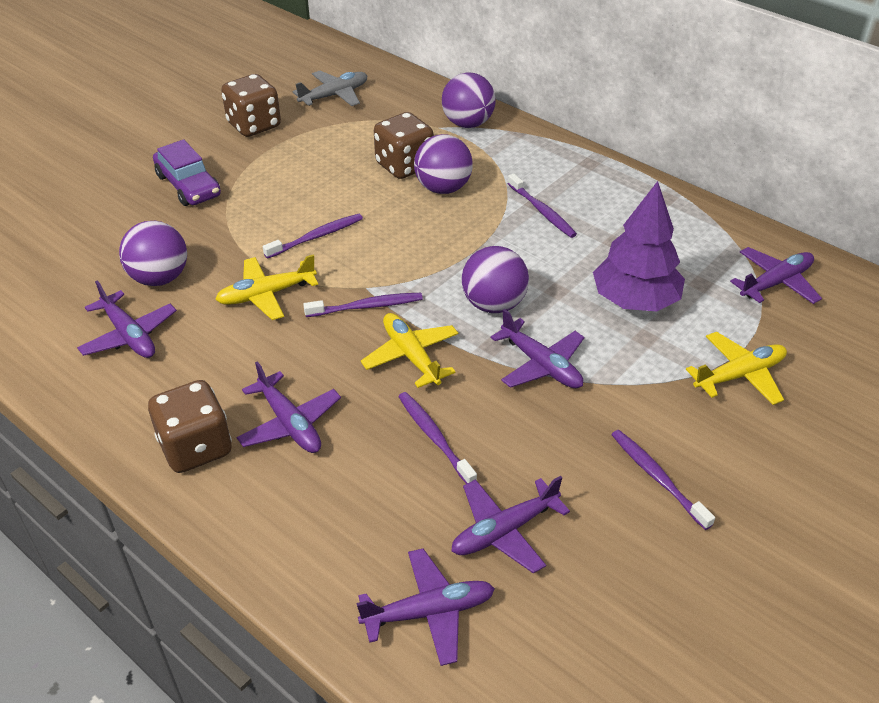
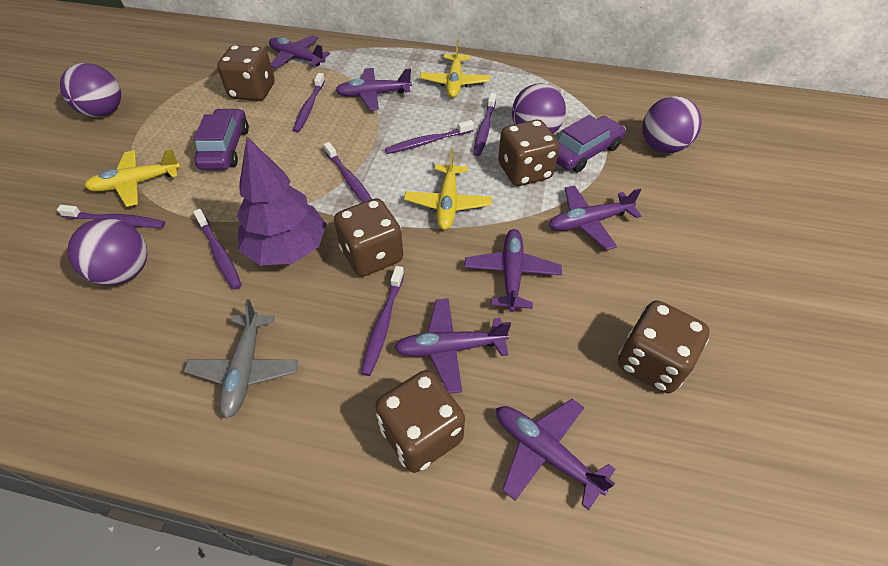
brown dice: 3 -> 5
purple car: 1 -> 2
purple toothbrush: 5 -> 7

